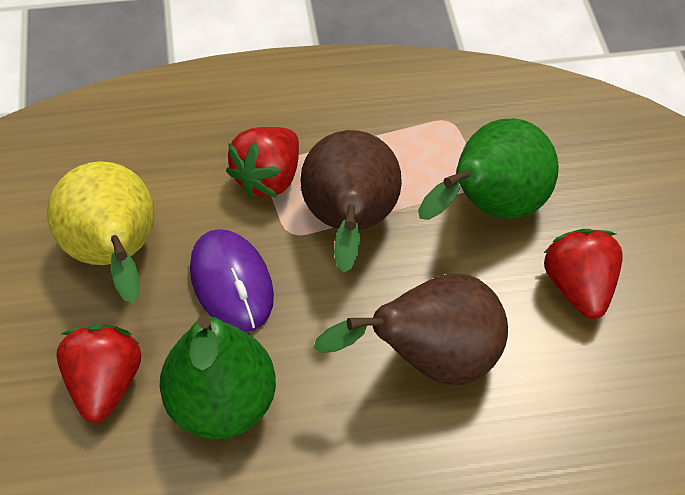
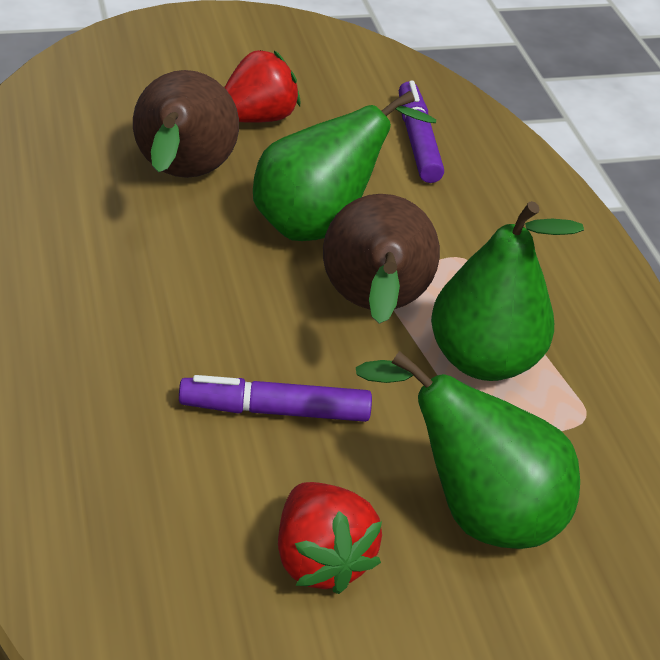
green pear: 2 -> 3
purple marker: 0 -> 2
purple mouse: 1 -> 0
red strawberry: 3 -> 2
yellow pear: 1 -> 0

